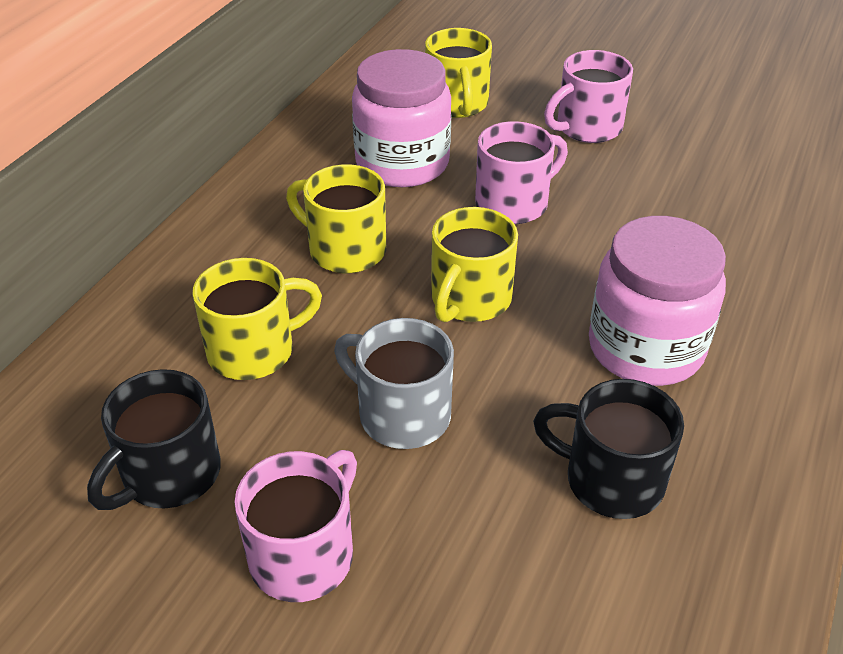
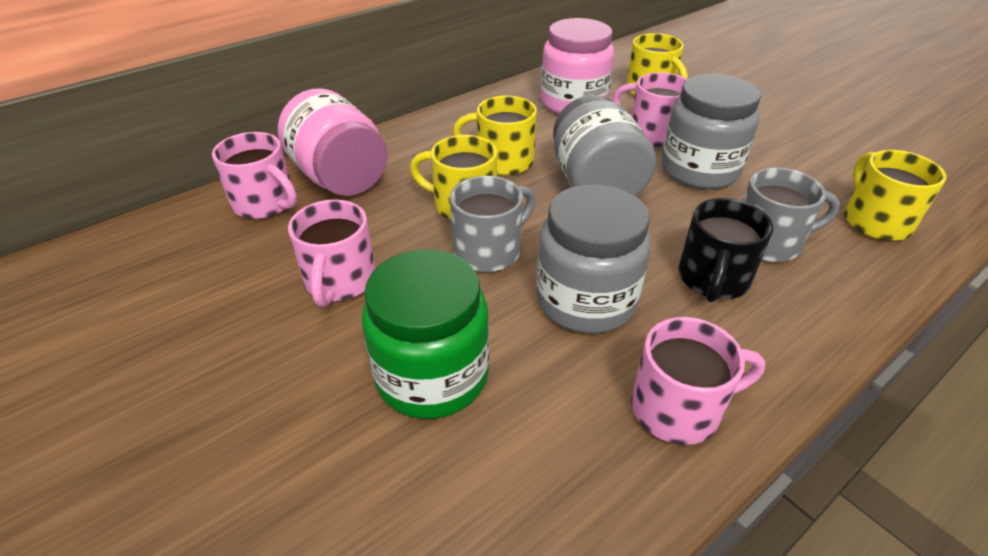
black mug: 2 -> 1
green jar: 0 -> 1
grey jar: 0 -> 3
grey mug: 1 -> 2
pink mug: 3 -> 4

